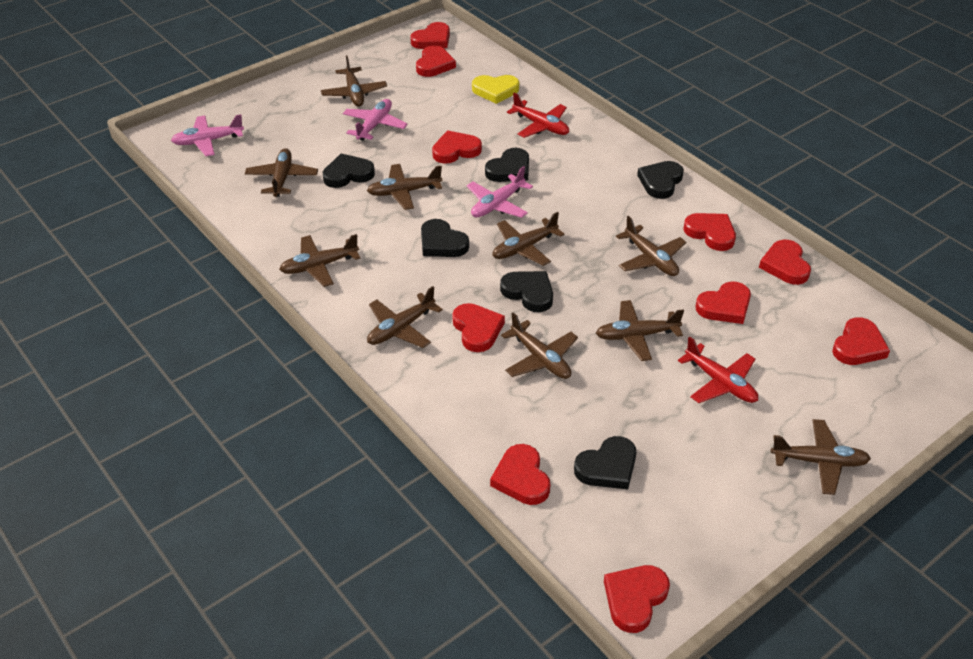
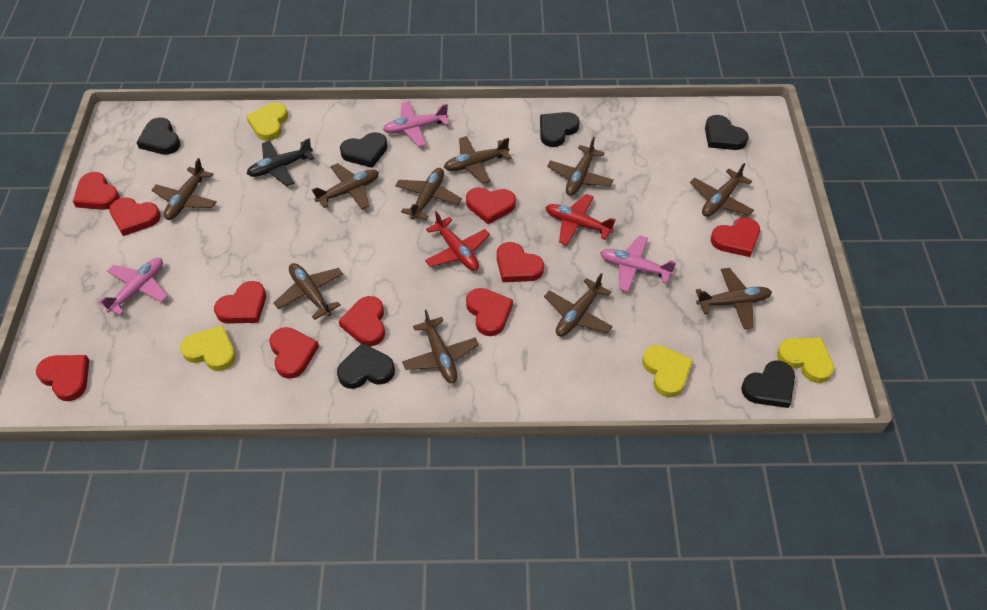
black plane: 0 -> 1
yellow heart: 1 -> 4

